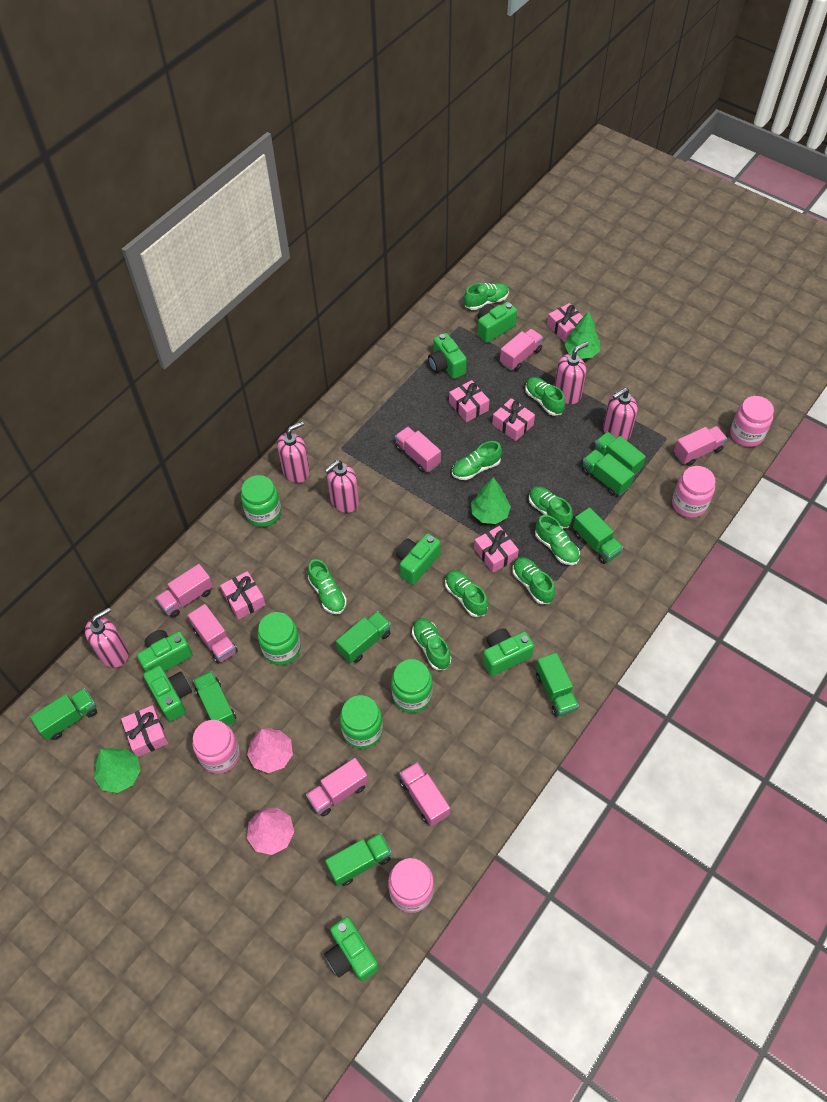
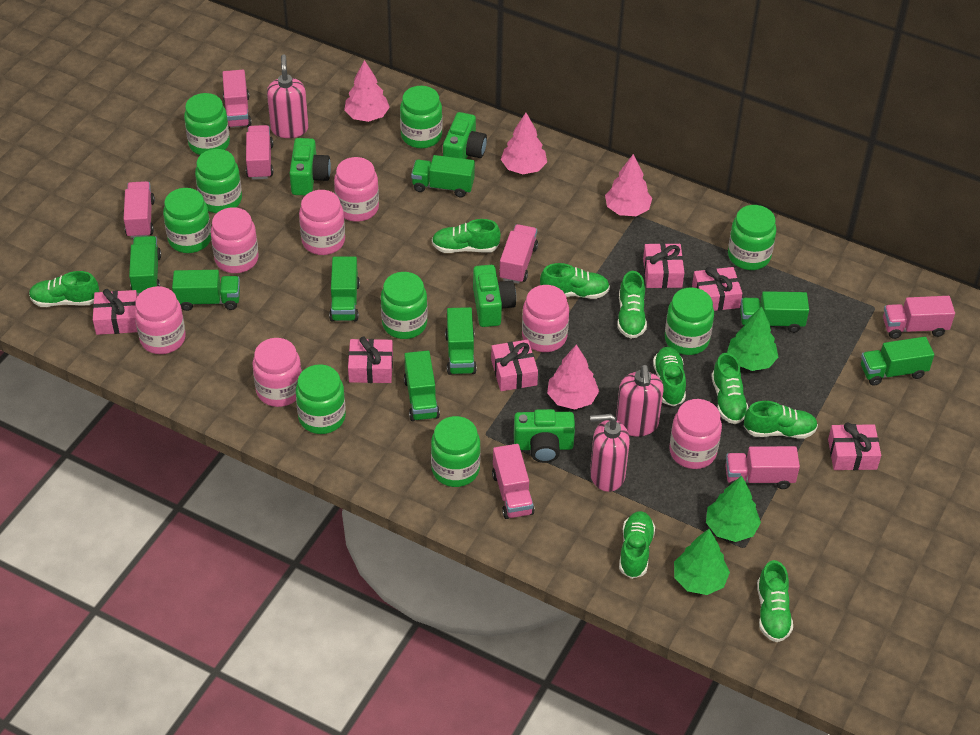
green camera: 7 -> 4
green jar: 4 -> 9
pink jar: 4 -> 7
pink soap dispenser: 5 -> 3
pink tree: 2 -> 4

